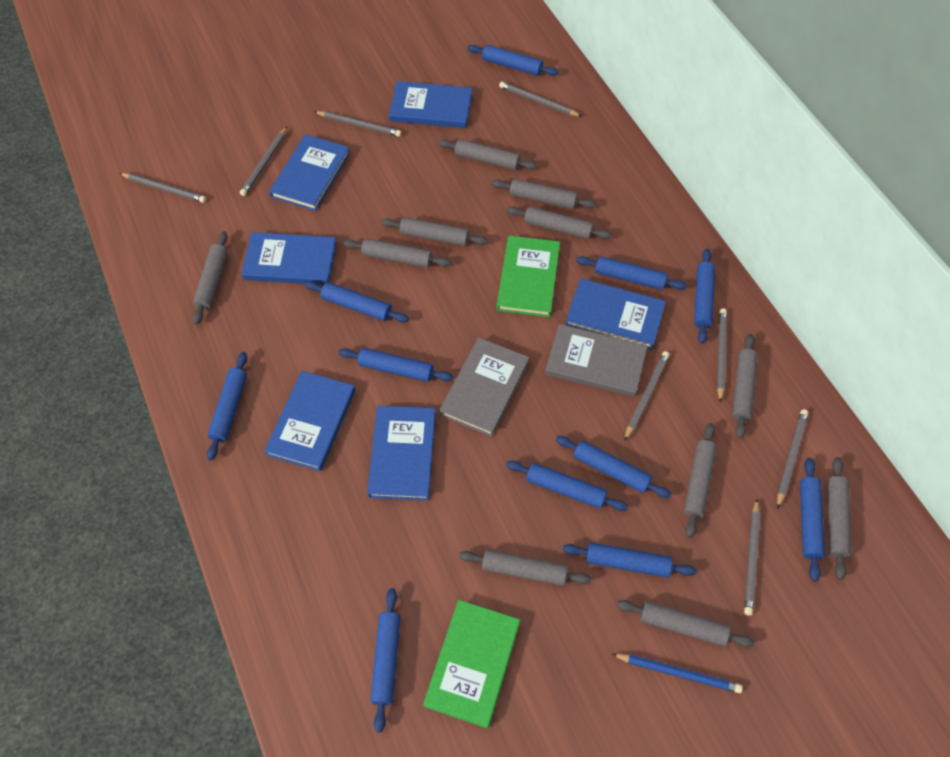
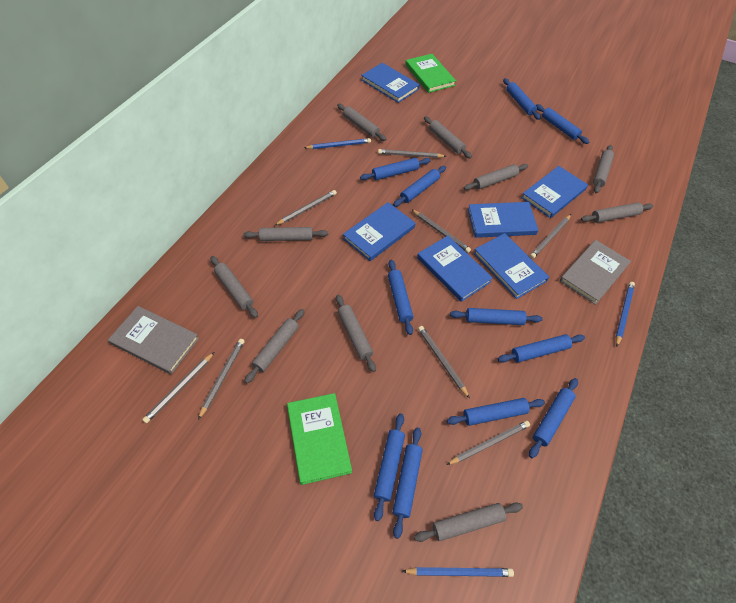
blue pencil: 1 -> 3
grey rolling pin: 11 -> 10

